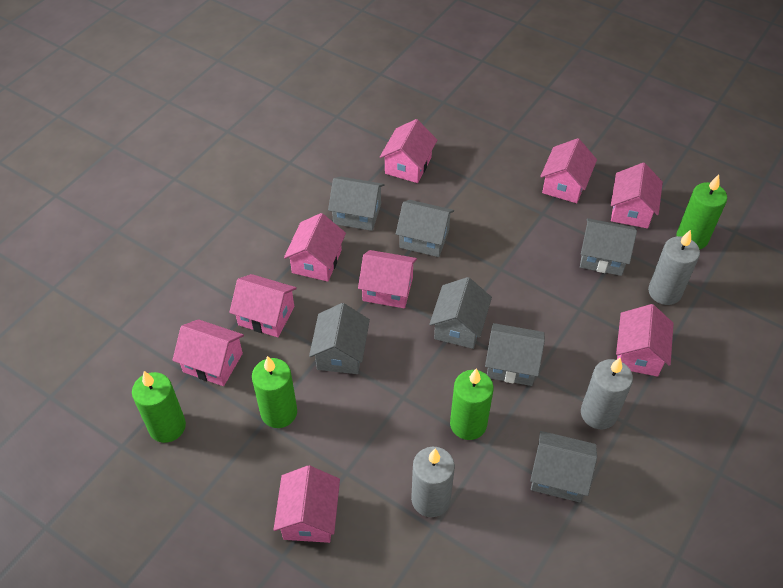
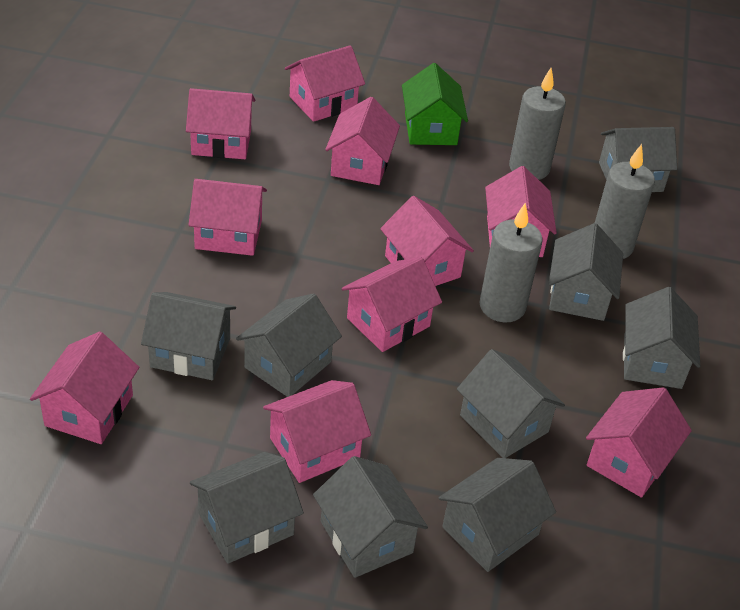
green candle: 4 -> 0
green house: 0 -> 1
grey house: 7 -> 9
pink house: 9 -> 10

